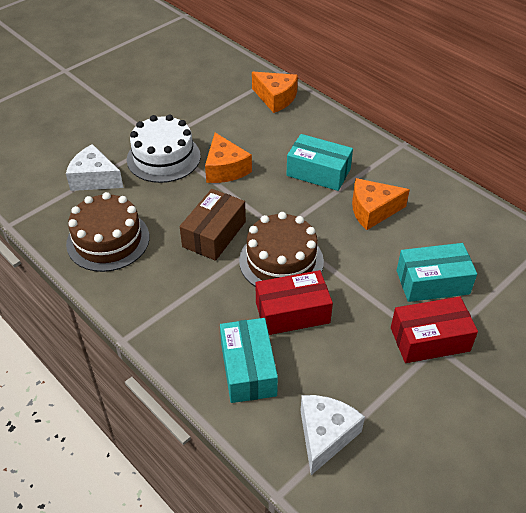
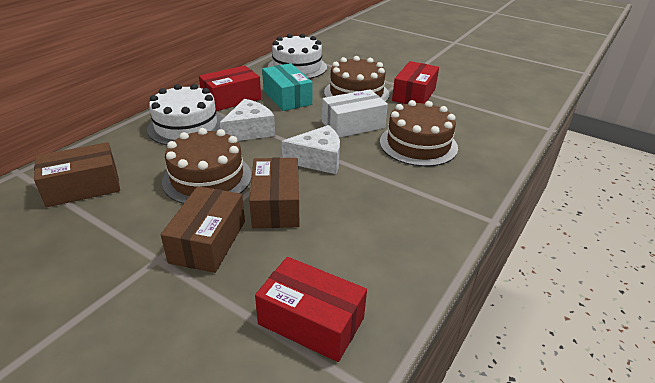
brown box: 1 -> 3
brown cake: 2 -> 3
orange cheese: 3 -> 0
red box: 2 -> 3
turquoise box: 3 -> 1
white box: 0 -> 1
white cake: 1 -> 2

